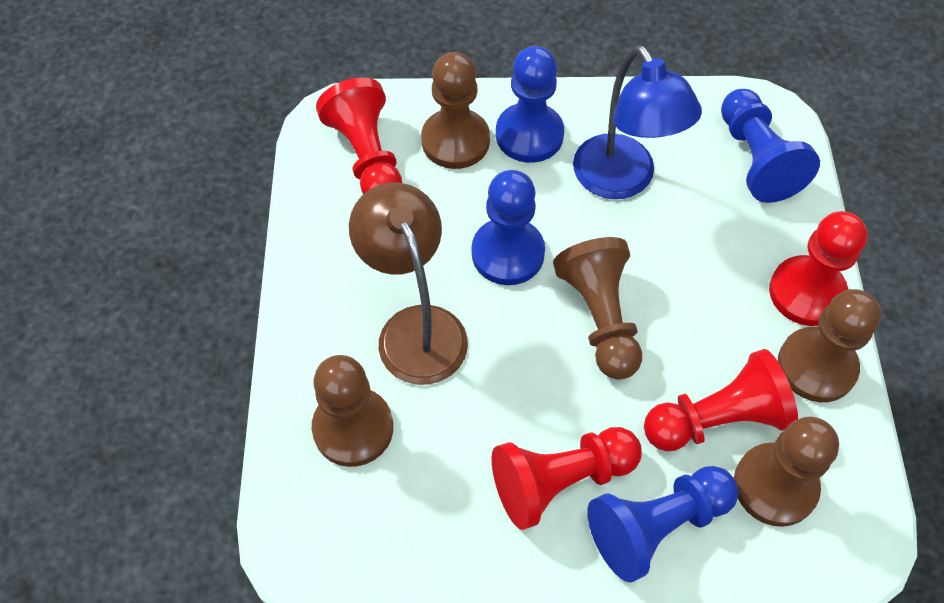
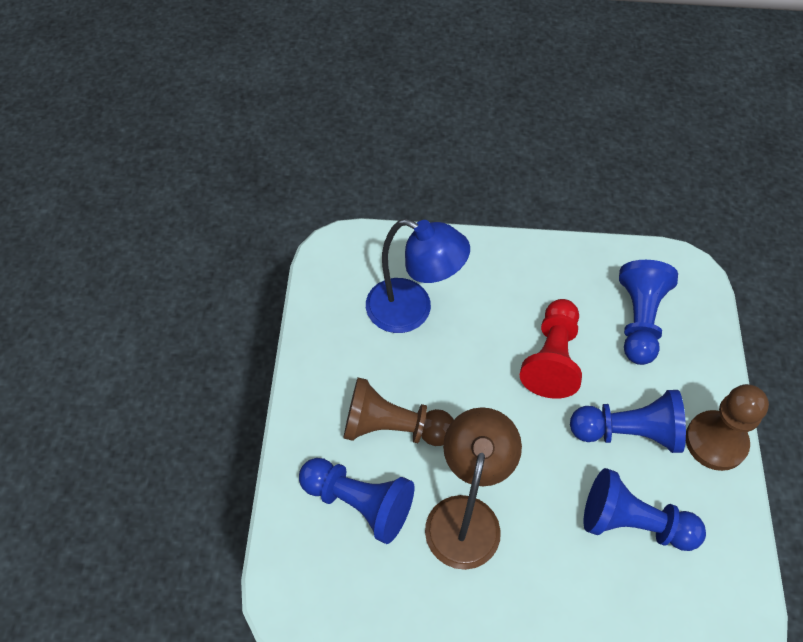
brown pawn: 5 -> 2
red pawn: 4 -> 1

